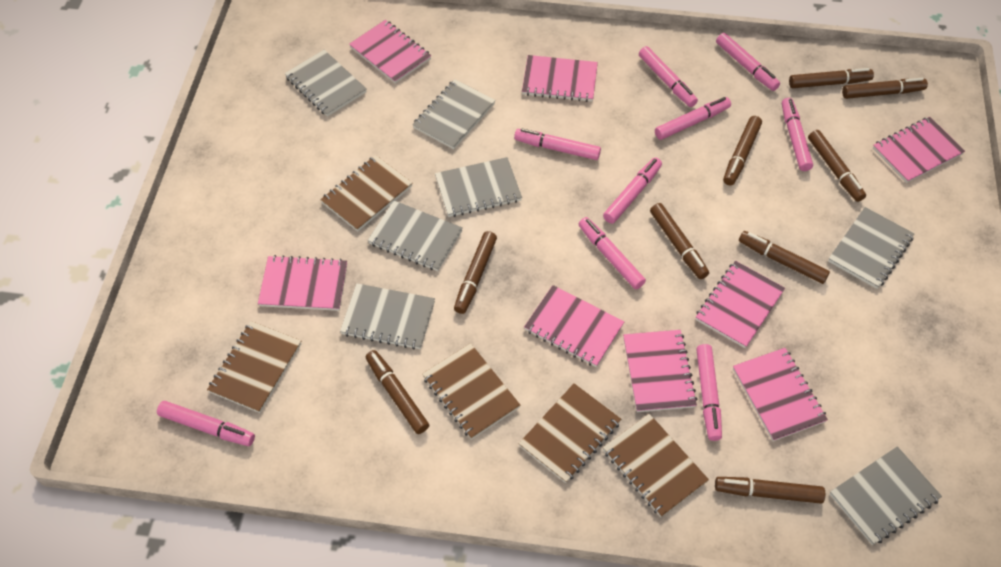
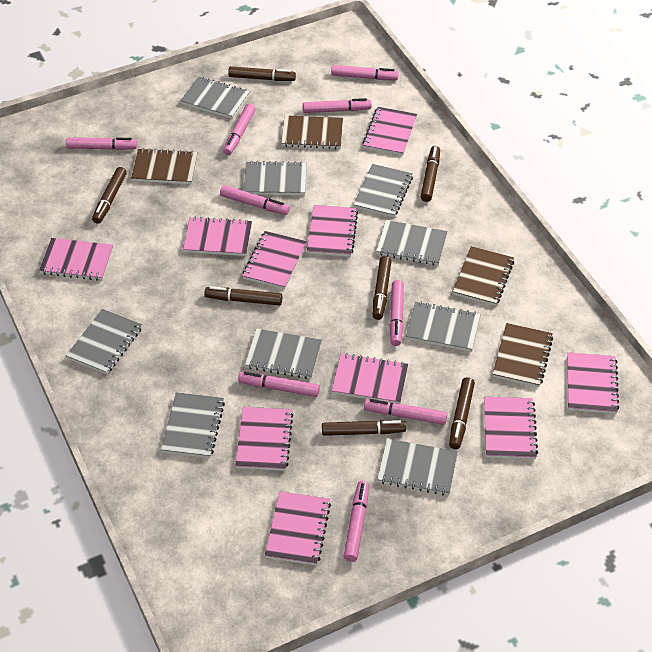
brown marker: 9 -> 7
brown notebook: 5 -> 4
grey notebook: 7 -> 9
pink notebook: 8 -> 10

